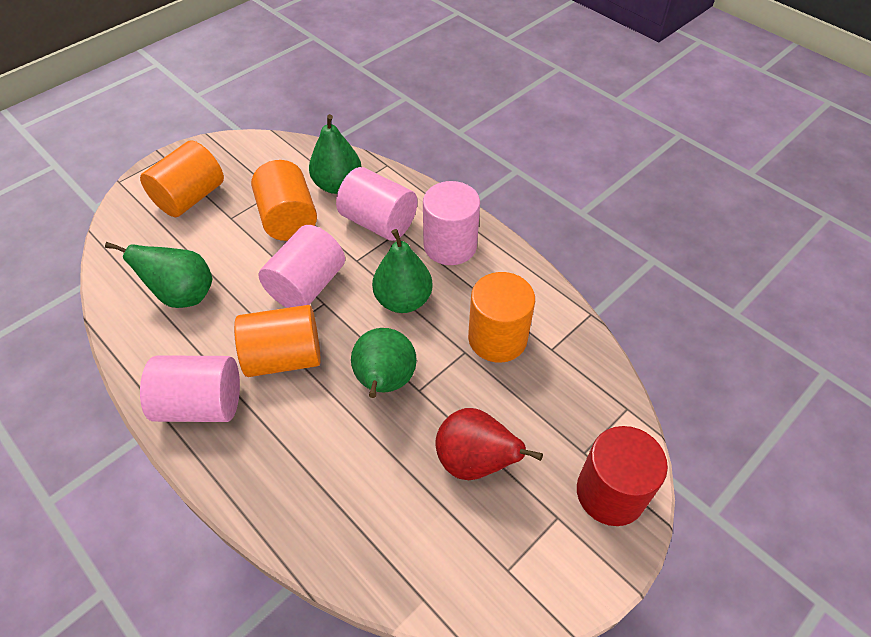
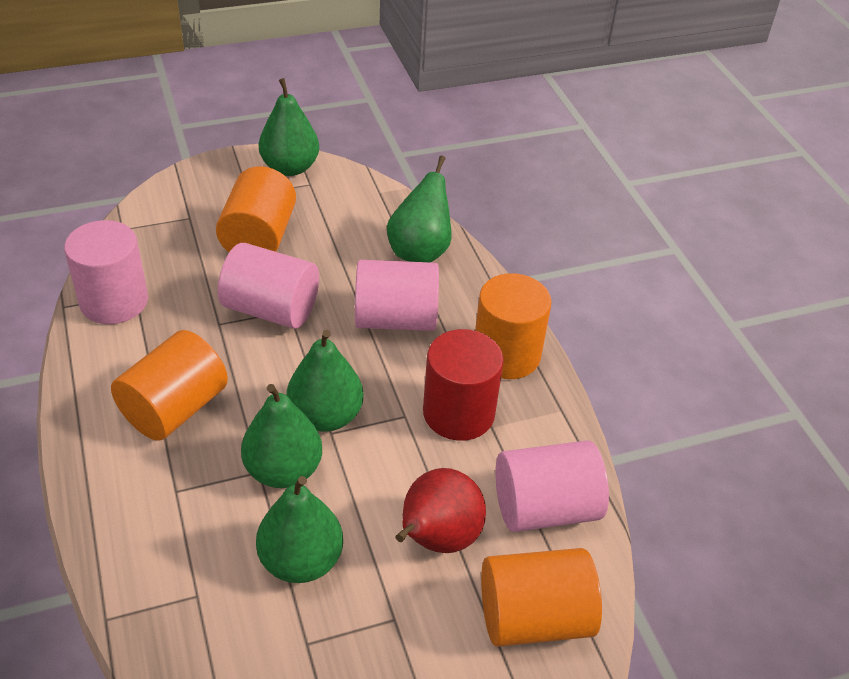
green pear: 4 -> 5

